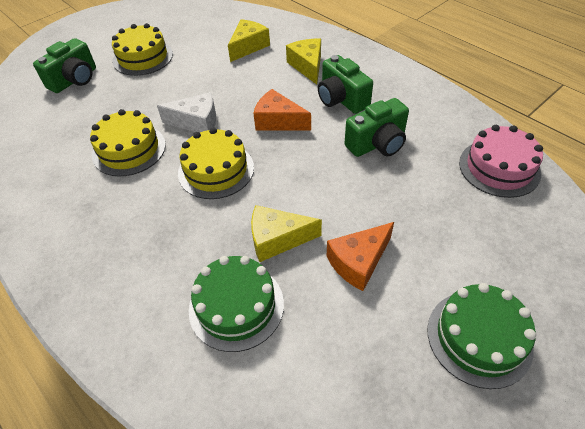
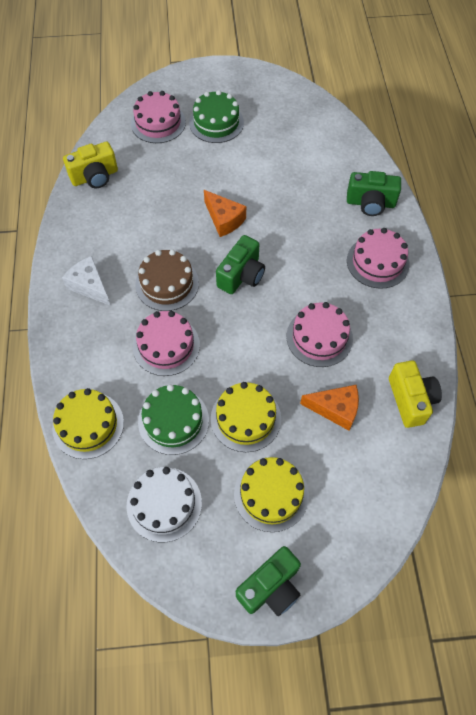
brown cake: 0 -> 1
pink cake: 1 -> 4
white cake: 0 -> 1
yellow camera: 0 -> 2
yellow cheese: 3 -> 0

